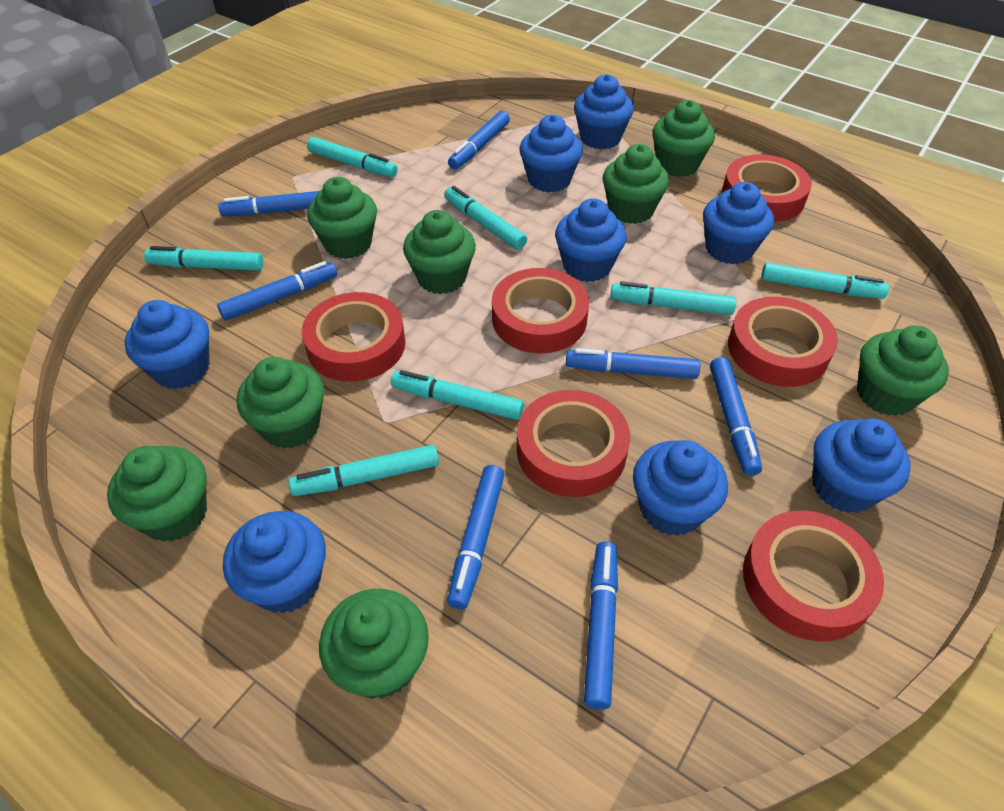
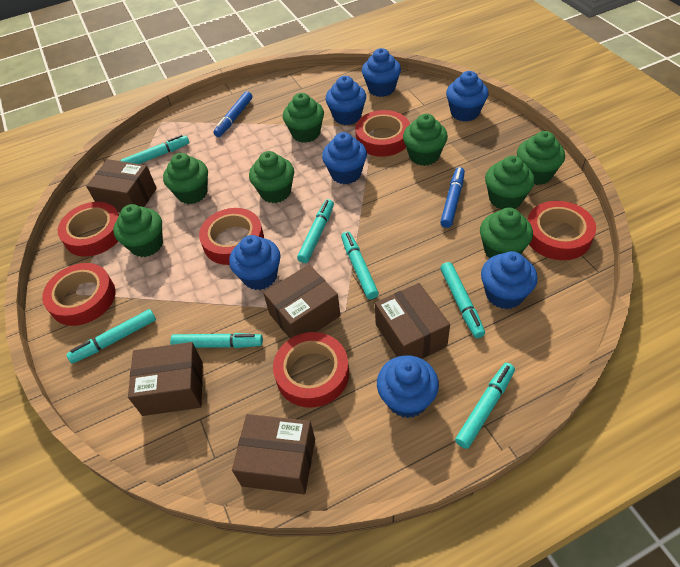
blue cupcake: 8 -> 7
blue marker: 7 -> 2
brown box: 0 -> 5

